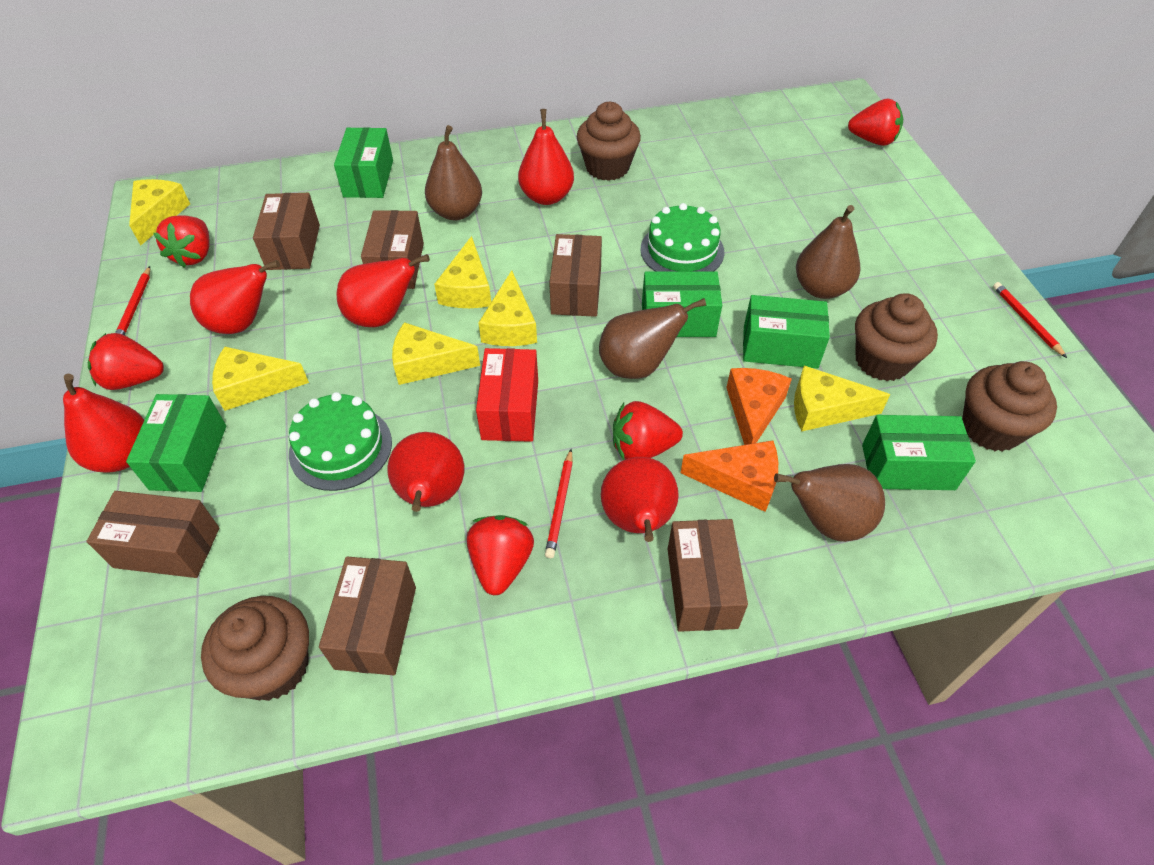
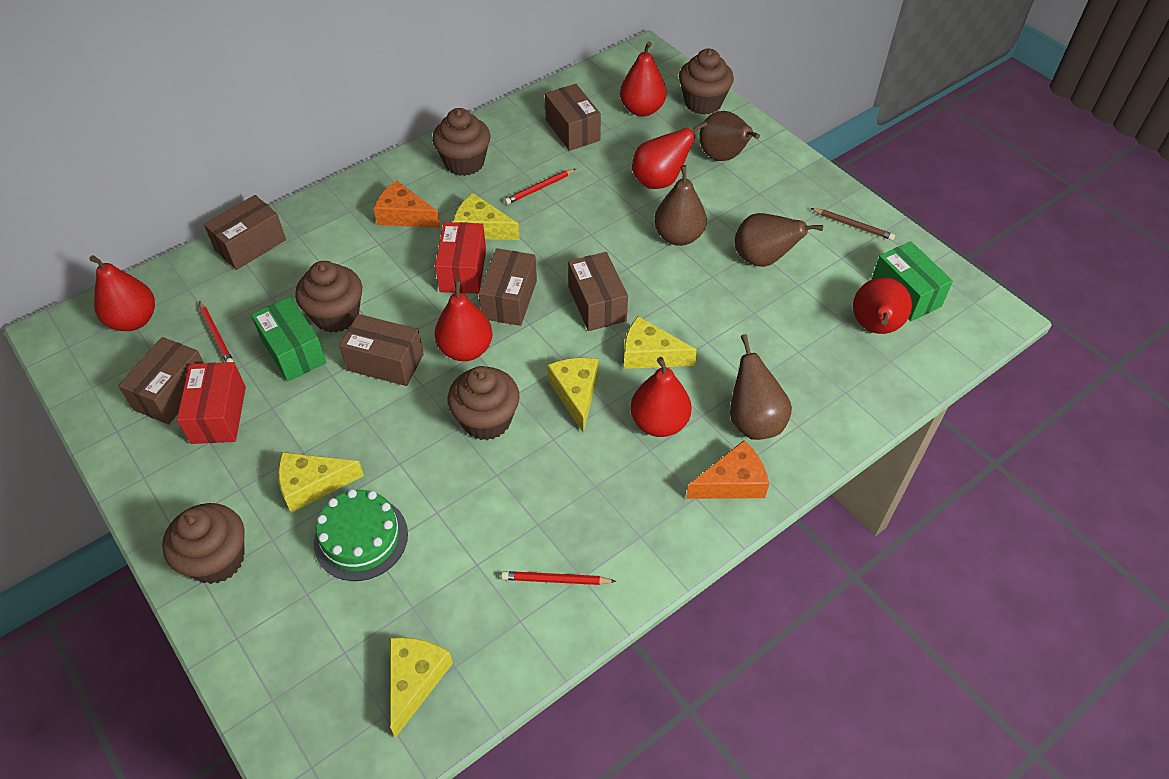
brown cupcake: 4 -> 5
brown pencil: 0 -> 1
green box: 5 -> 2
green cake: 2 -> 1
red box: 1 -> 2
red strawberry: 5 -> 0
yellow cheese: 6 -> 5

